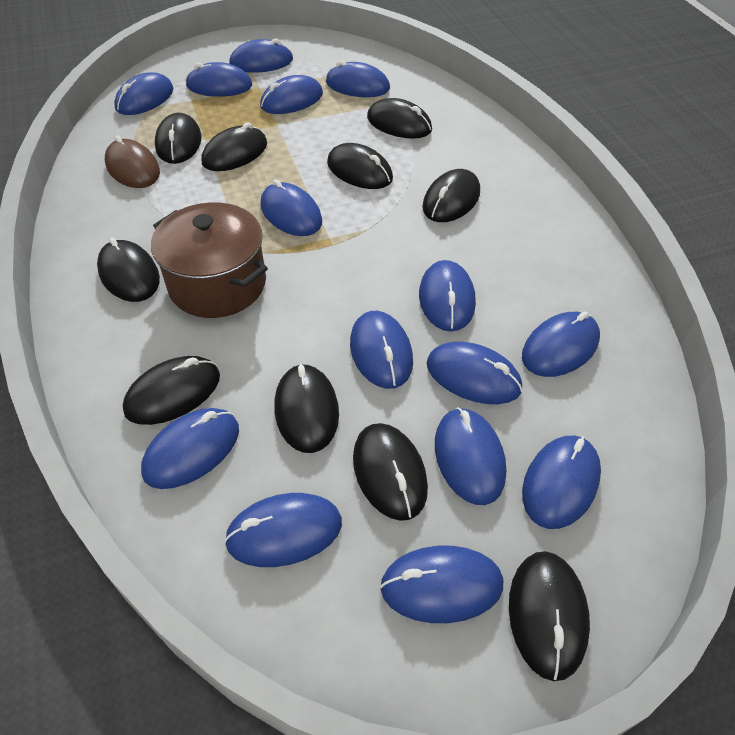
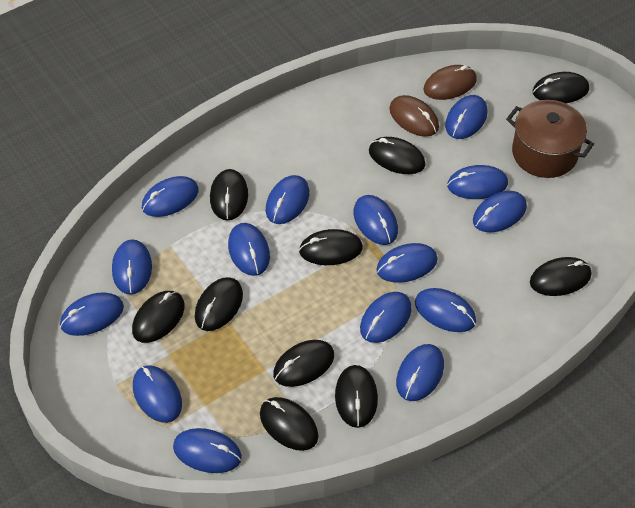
brown mouse: 1 -> 2

